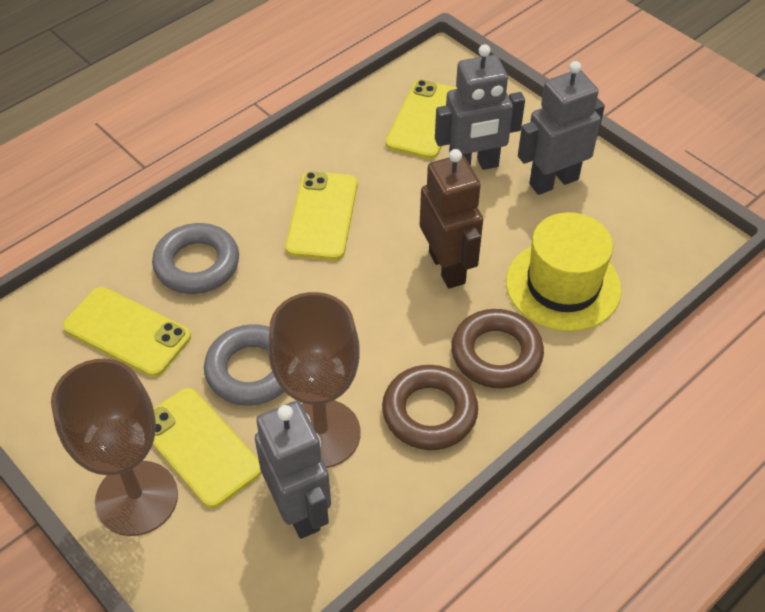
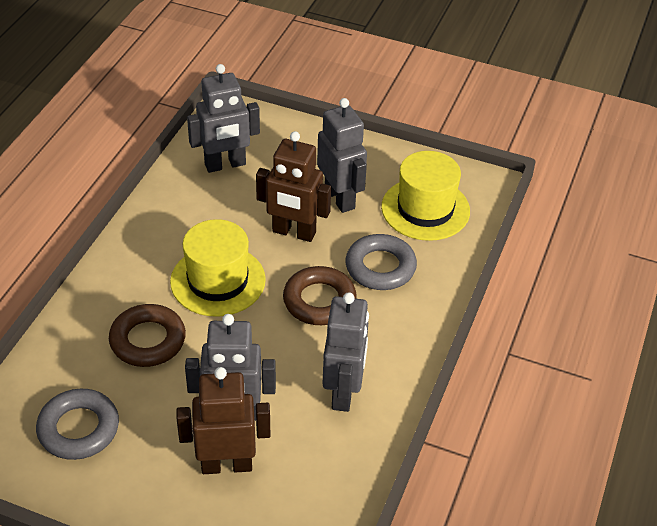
brown goblet: 2 -> 0
brown robot: 1 -> 2
grey robot: 3 -> 4
yellow hat: 1 -> 2
yellow phone: 4 -> 0

